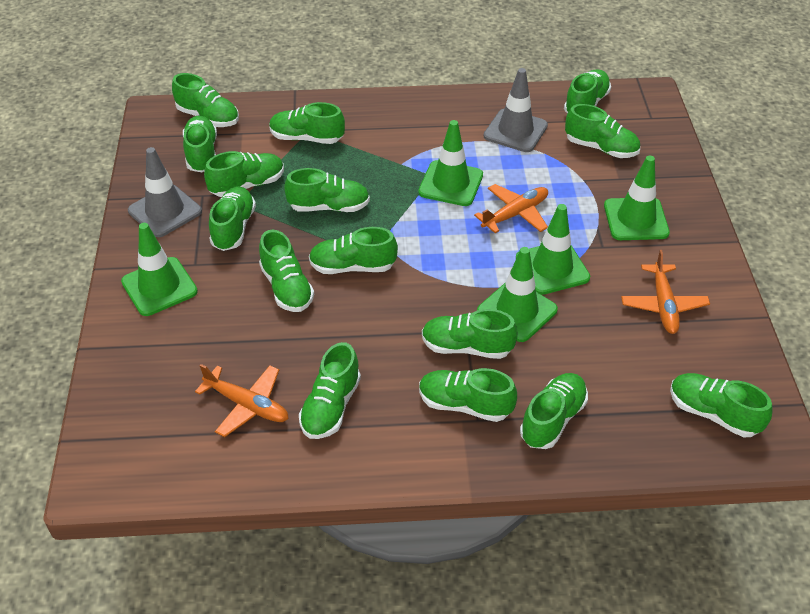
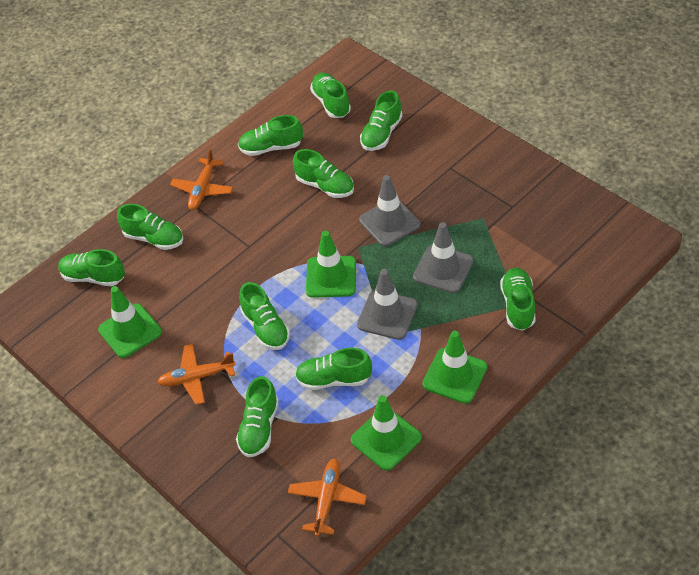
green shoe: 15 -> 10
green traffic cone: 5 -> 4
grey traffic cone: 2 -> 3

